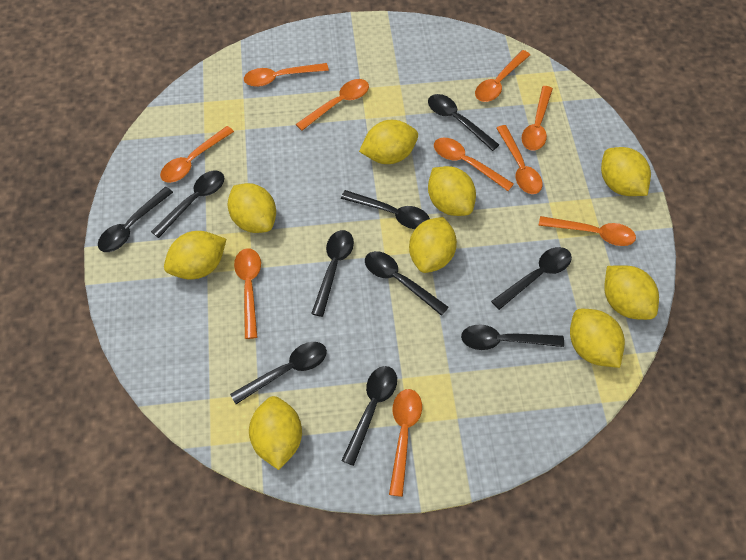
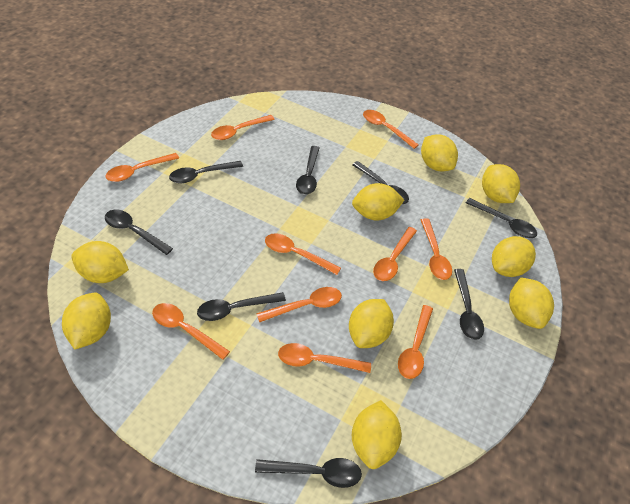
black spoon: 10 -> 8

